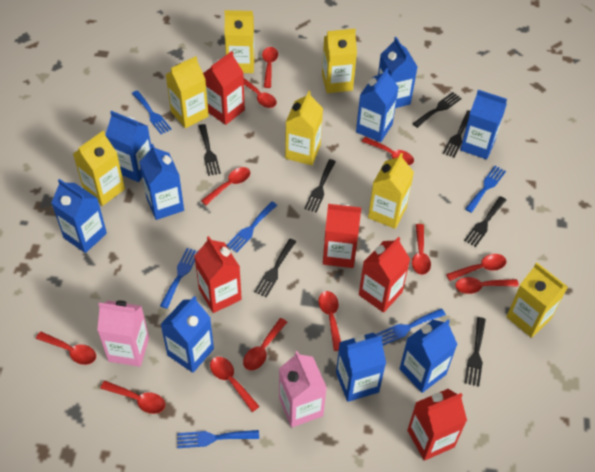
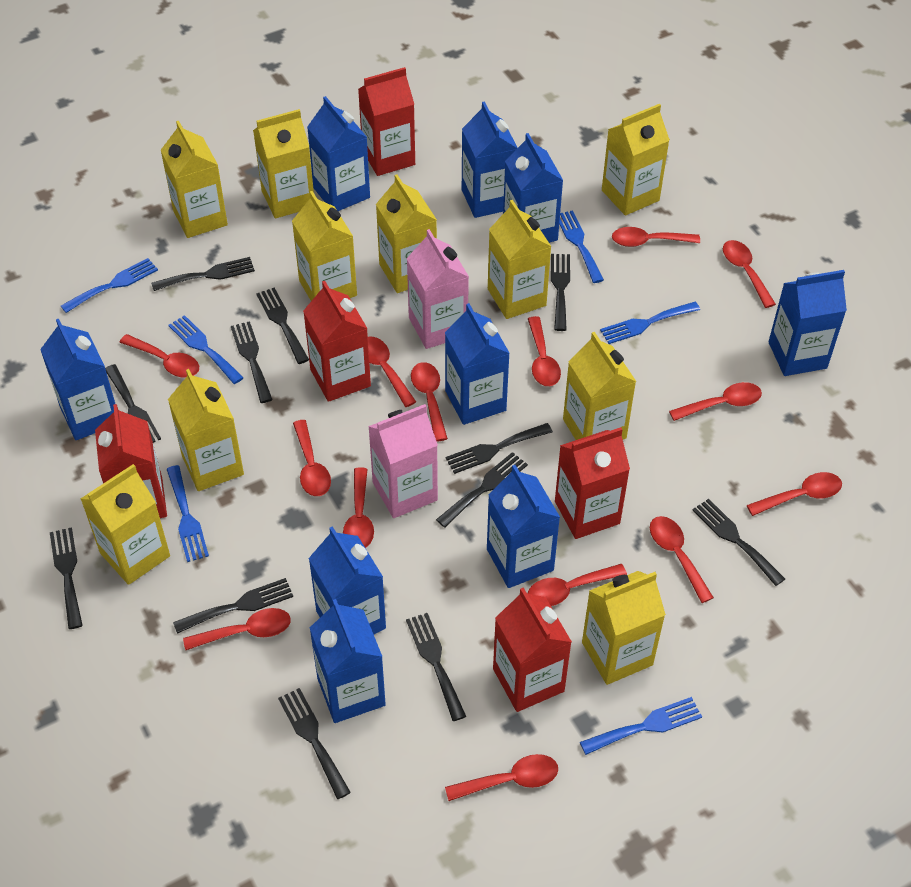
black fork: 7 -> 12
red spoon: 12 -> 14
yellow carton: 7 -> 10

